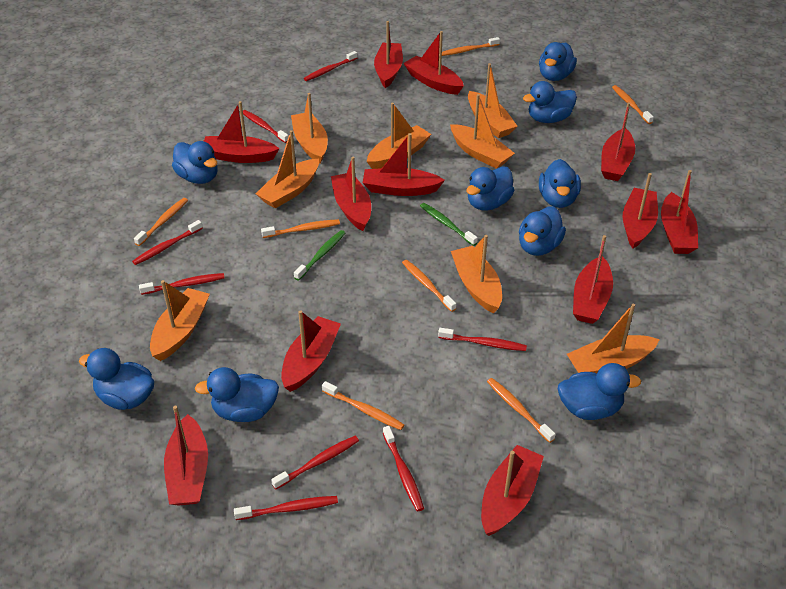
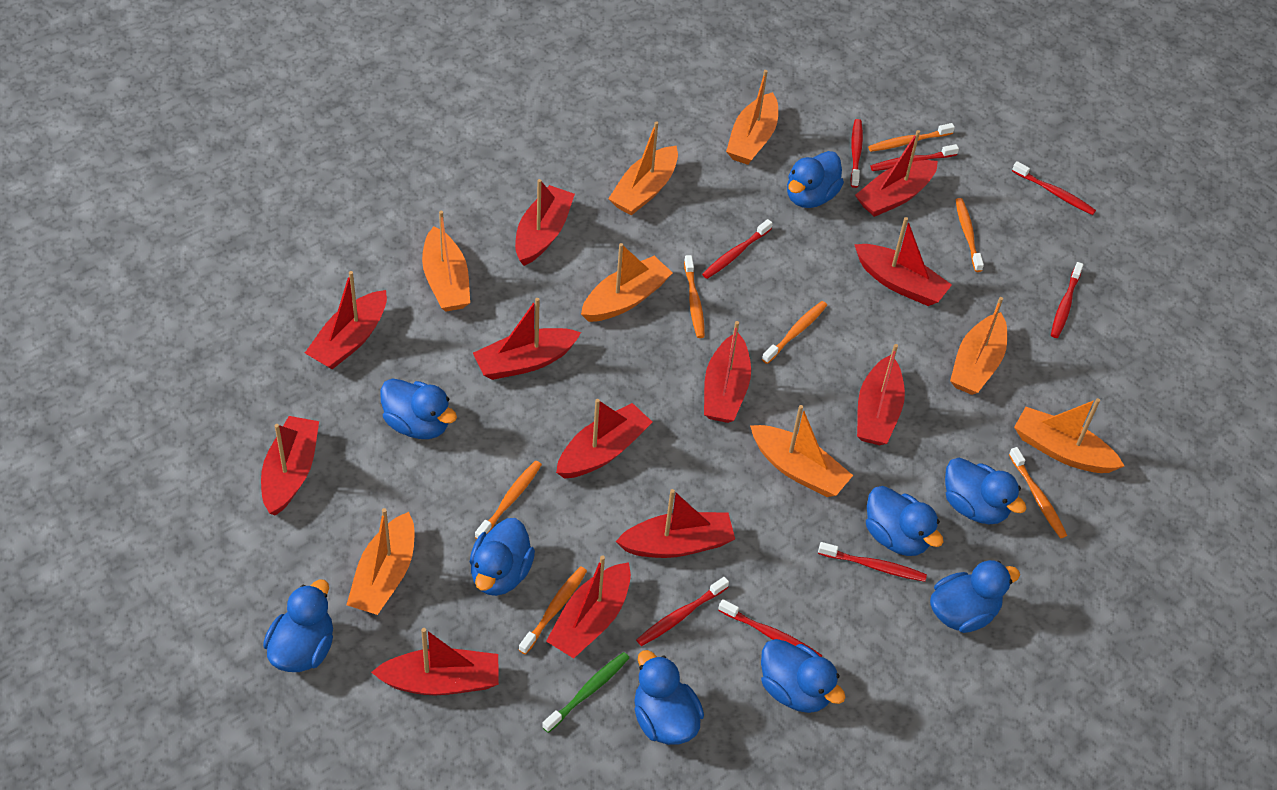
green toothbrush: 2 -> 1

